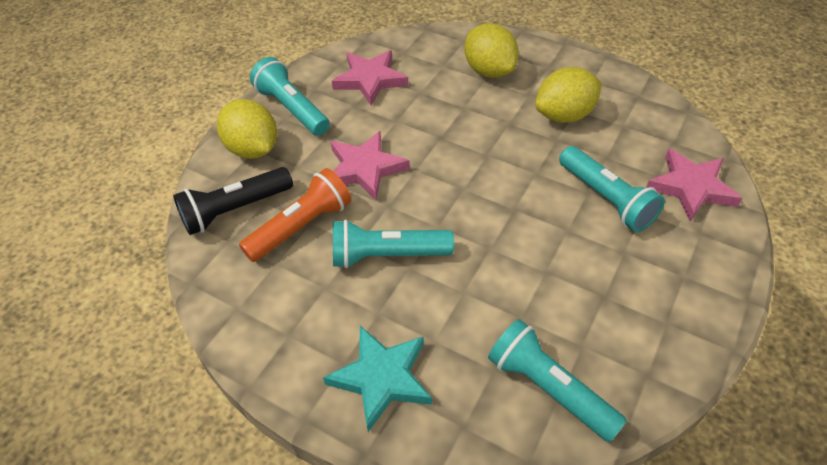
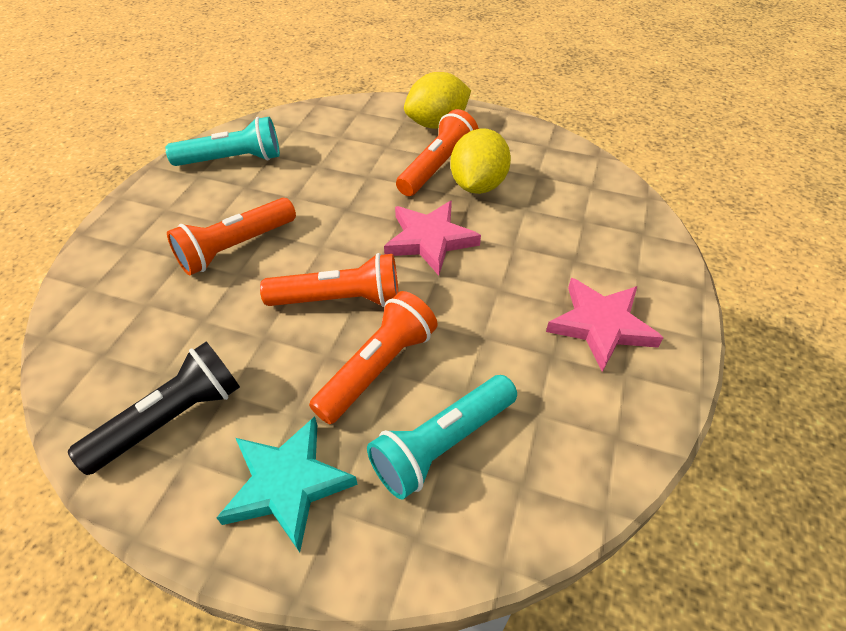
orange flashlight: 1 -> 4
pink star: 3 -> 2
turquoise flashlight: 4 -> 2
yellow lemon: 3 -> 2

